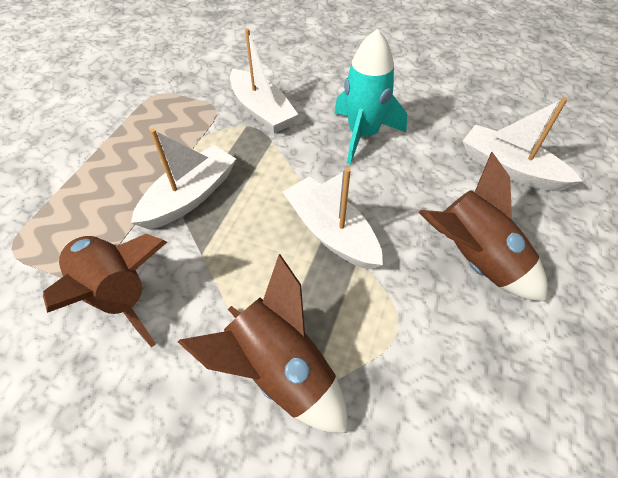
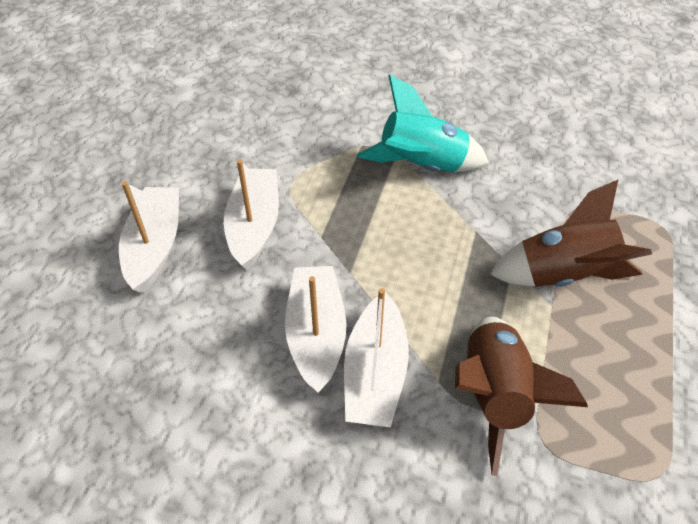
brown rocket: 3 -> 2

